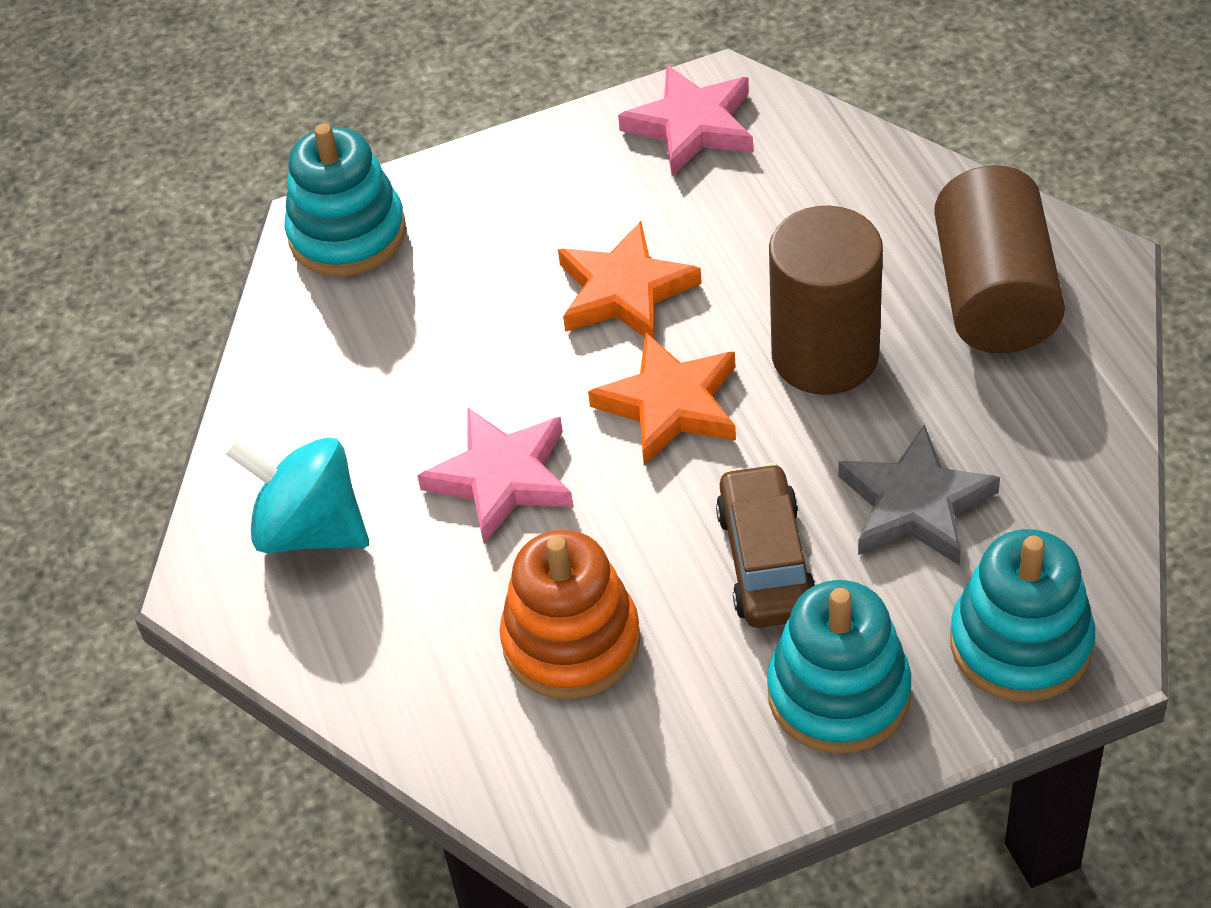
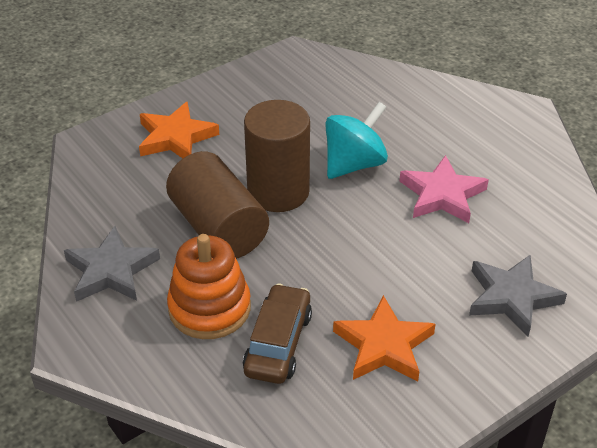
grey star: 1 -> 2
pink star: 2 -> 1
turquoise stacking toy: 3 -> 0

